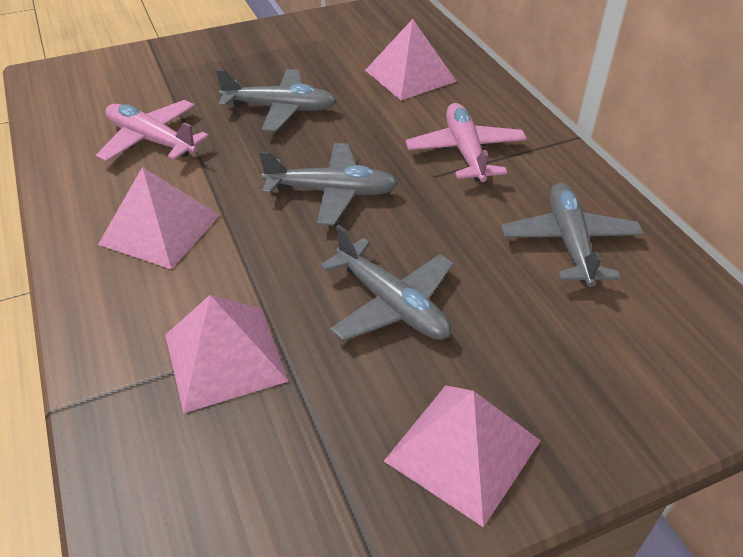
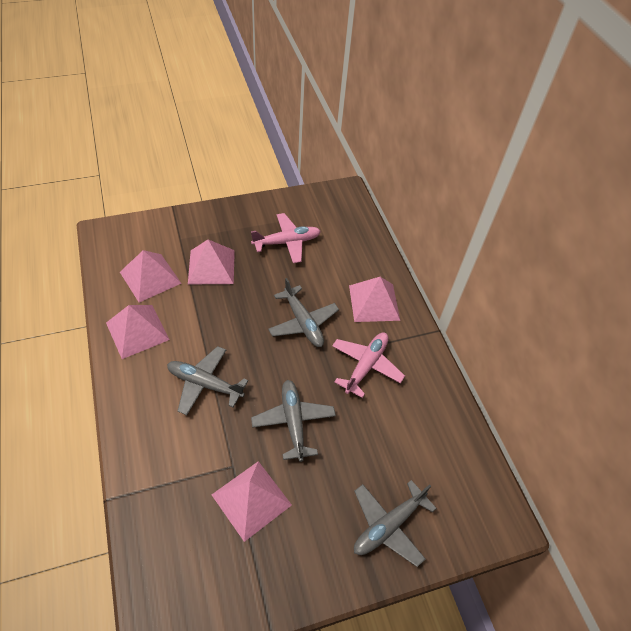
pink pyramid: 4 -> 5

